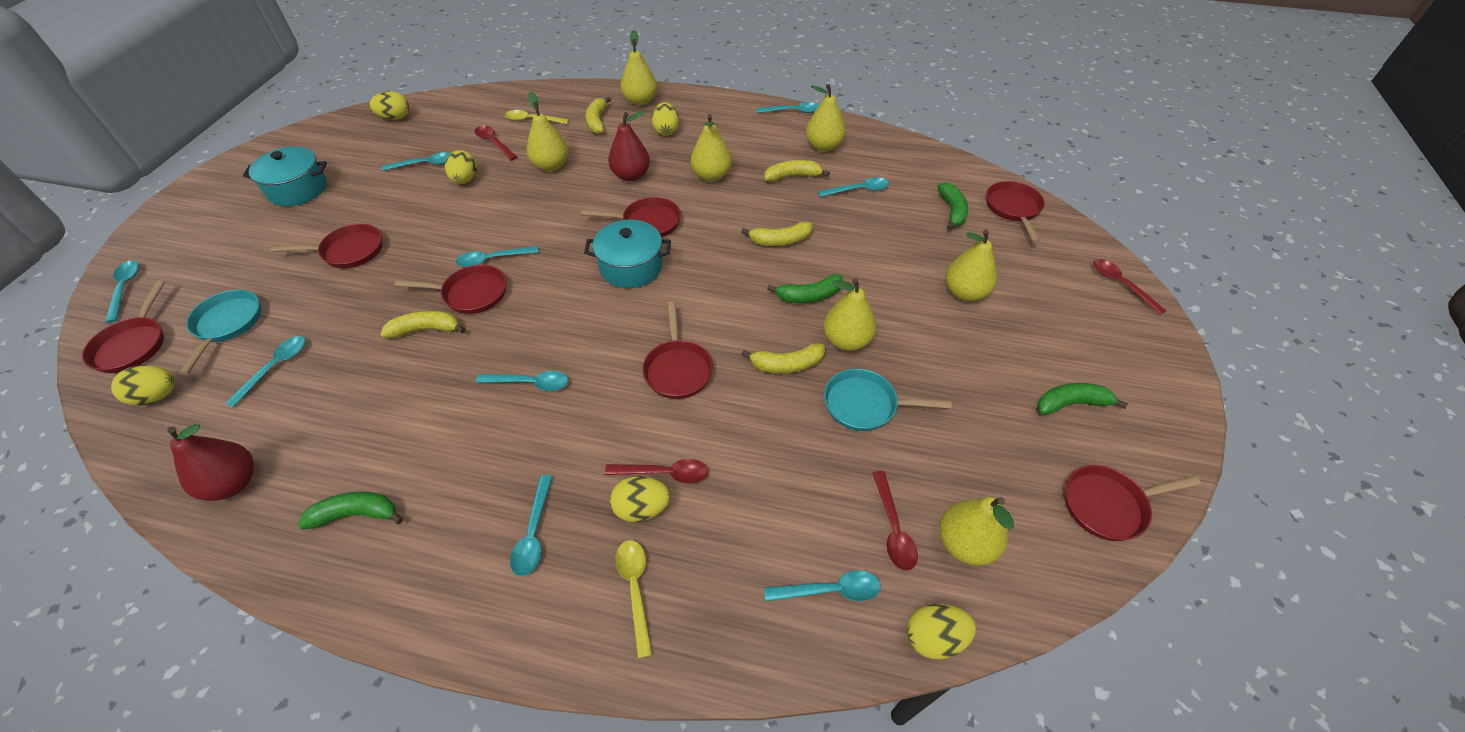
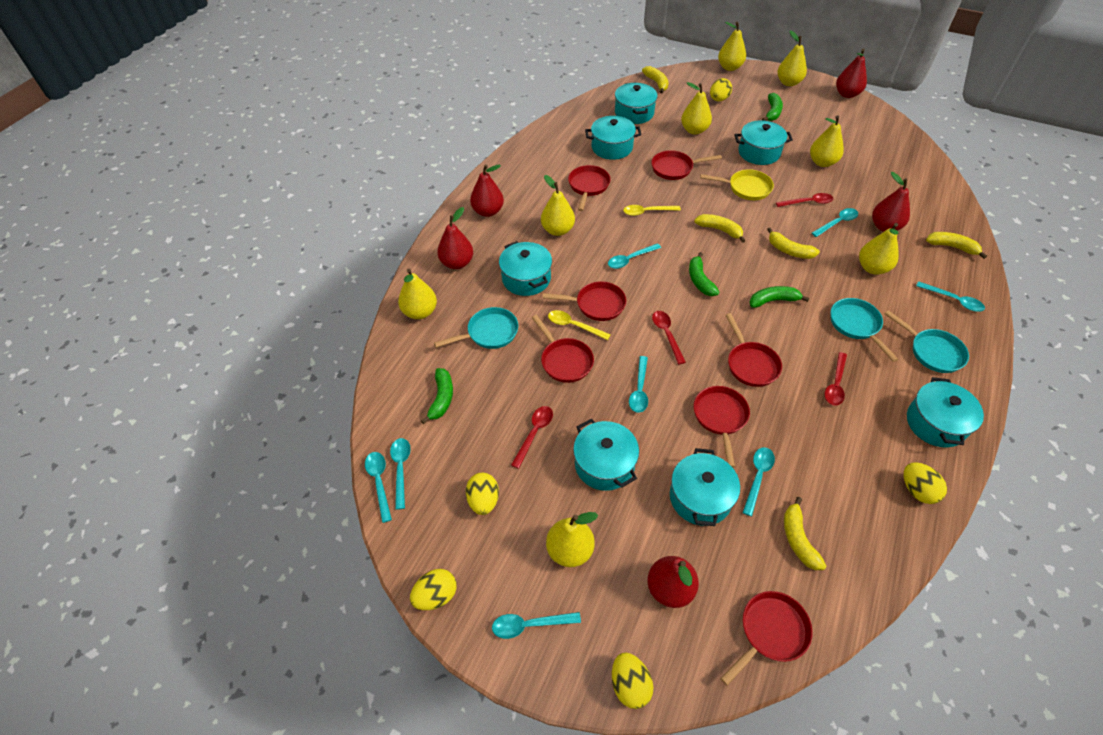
red pear: 2 -> 5
turquoise pan: 2 -> 3
turquoise pot: 2 -> 7
turquoise spoon: 9 -> 8
yellow egg: 6 -> 5
yellow pan: 0 -> 1
yellow pear: 7 -> 8

